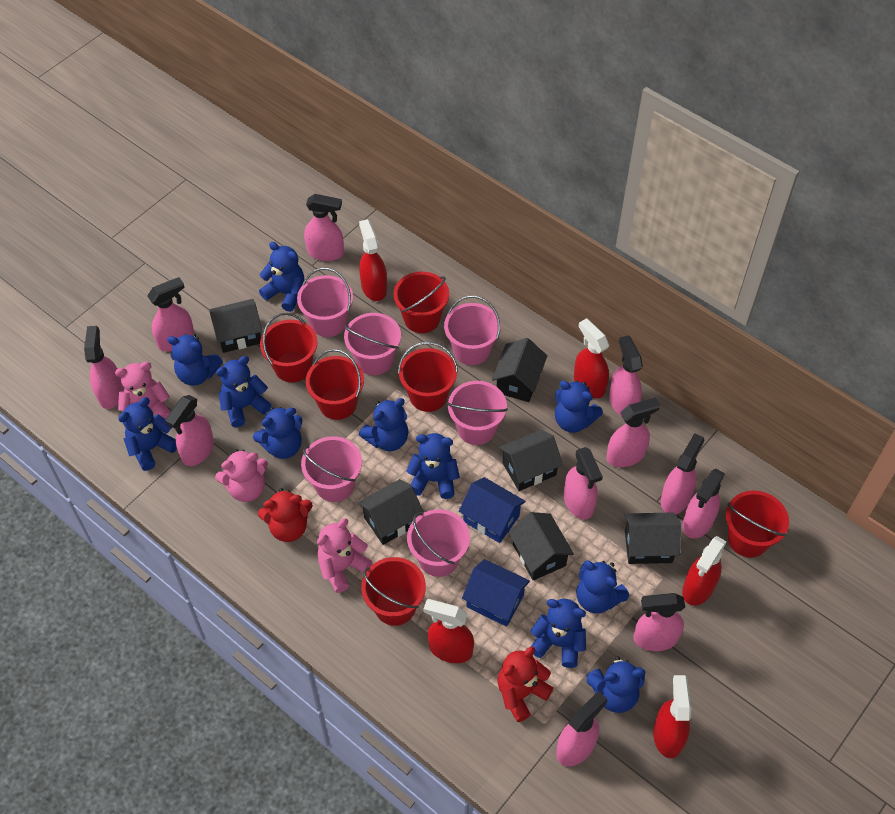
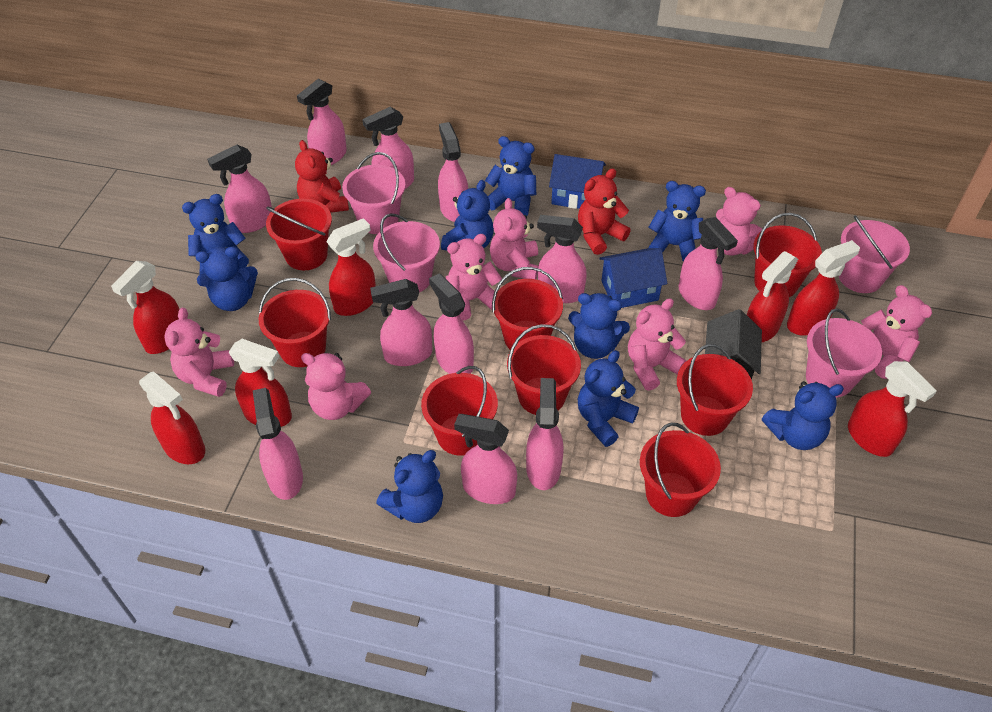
black house: 6 -> 1
blue teddy bear: 11 -> 9
pink bucket: 6 -> 4
pink teddy bear: 3 -> 7
red bucket: 6 -> 8
red spray bottle: 5 -> 7

